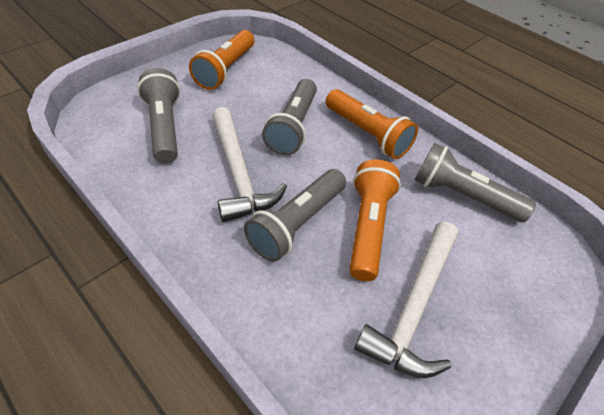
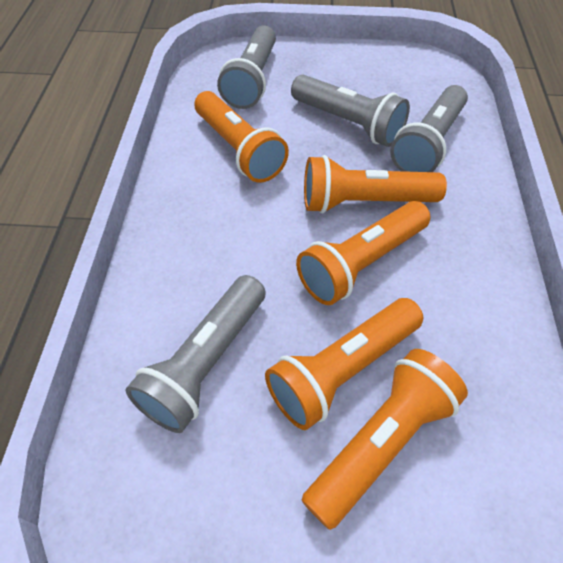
orange flashlight: 3 -> 5
white hammer: 2 -> 0

